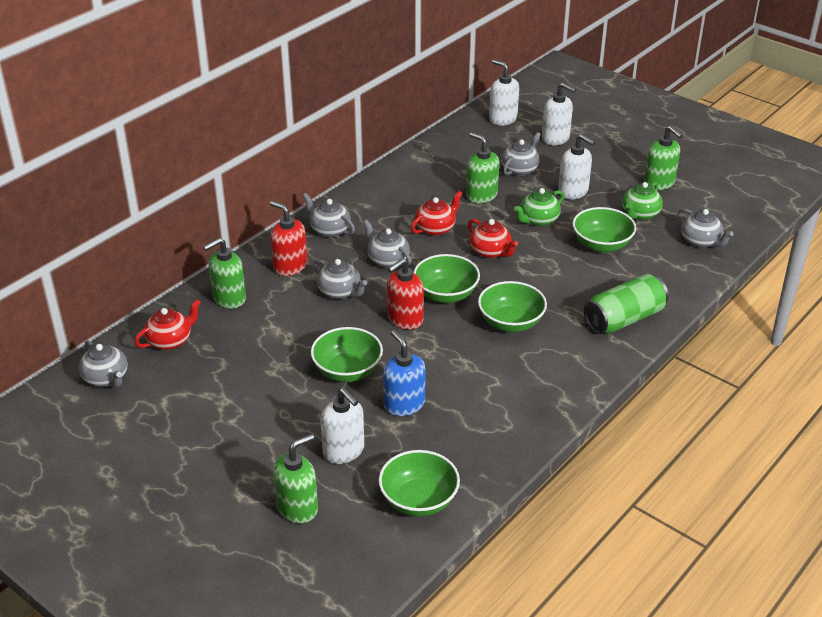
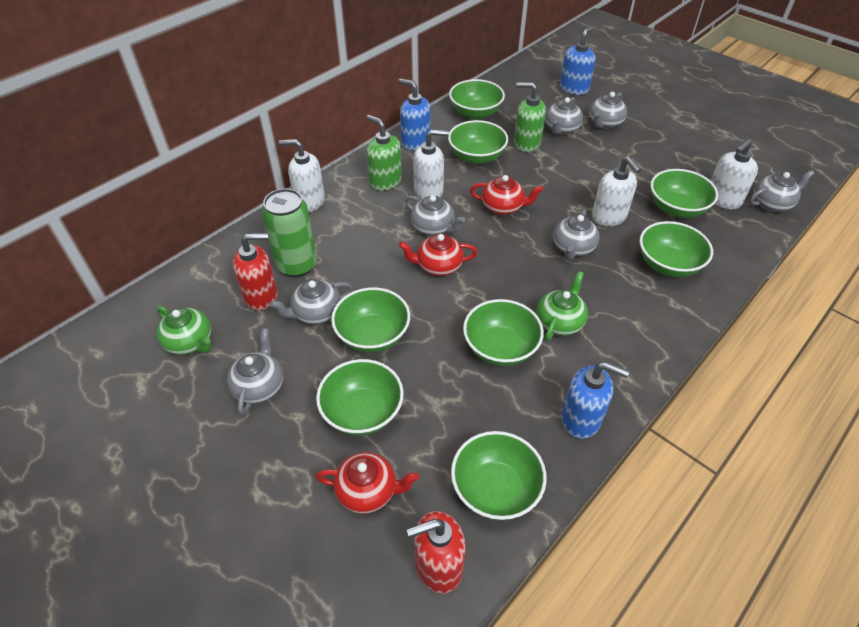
blue soap dispenser: 1 -> 3
green bowl: 5 -> 8
green soap dispenser: 4 -> 2
grey teapot: 6 -> 7

